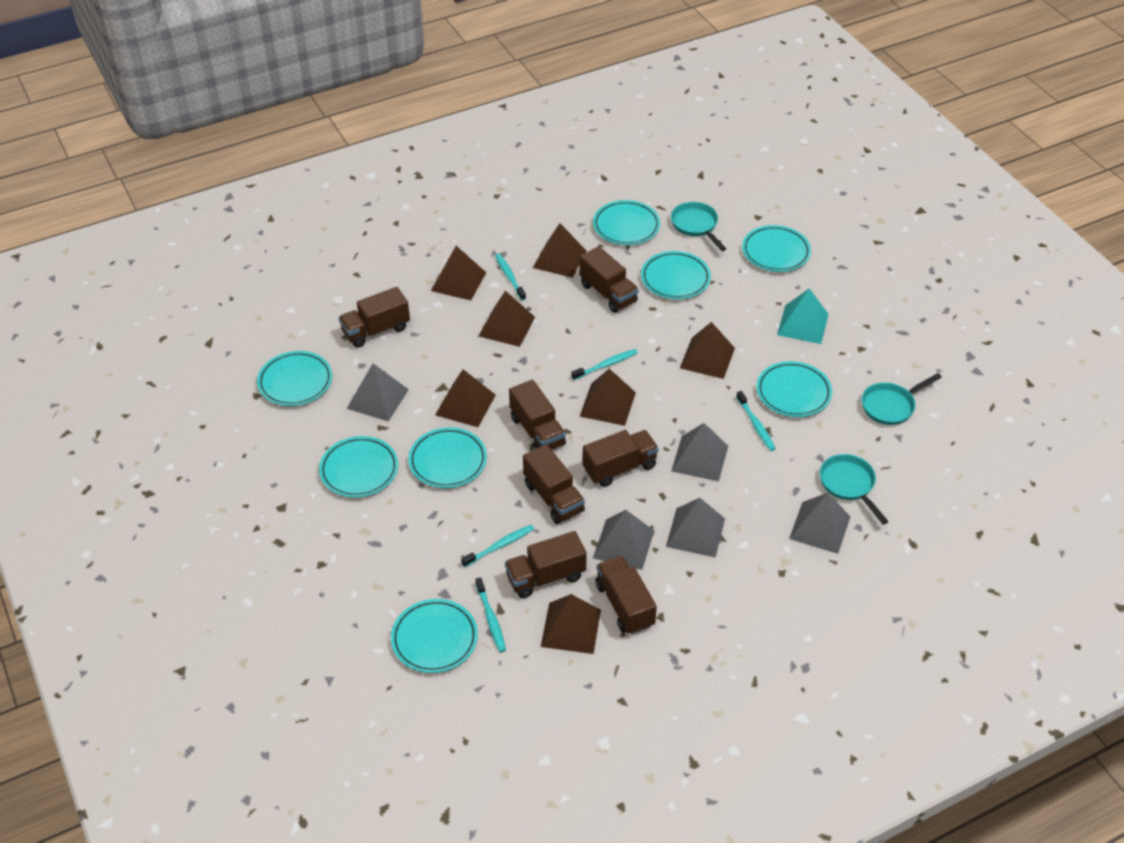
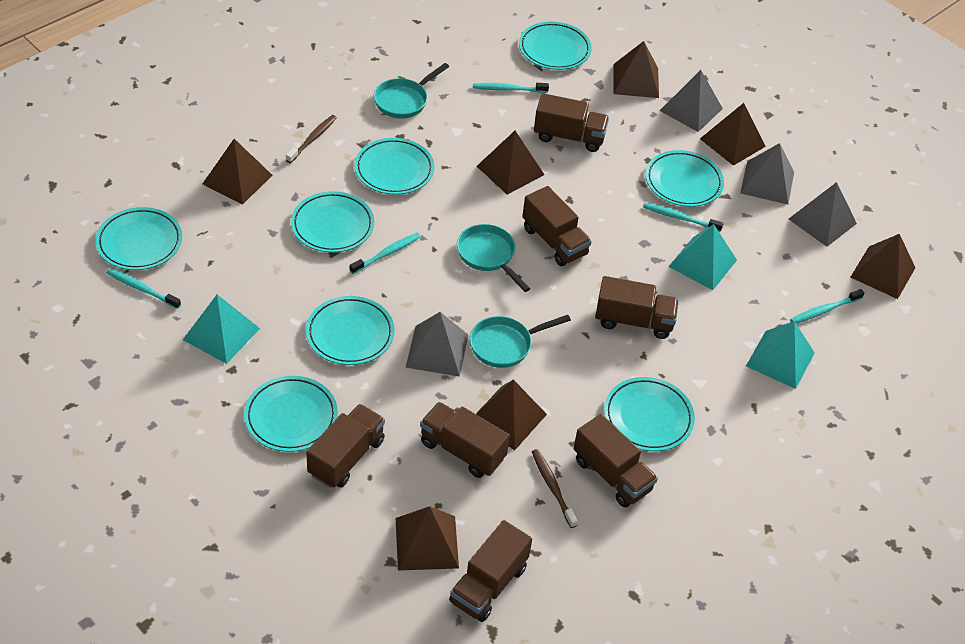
brown toothbrush: 0 -> 2
grey pyramid: 5 -> 4
turquoise pyramid: 1 -> 3

